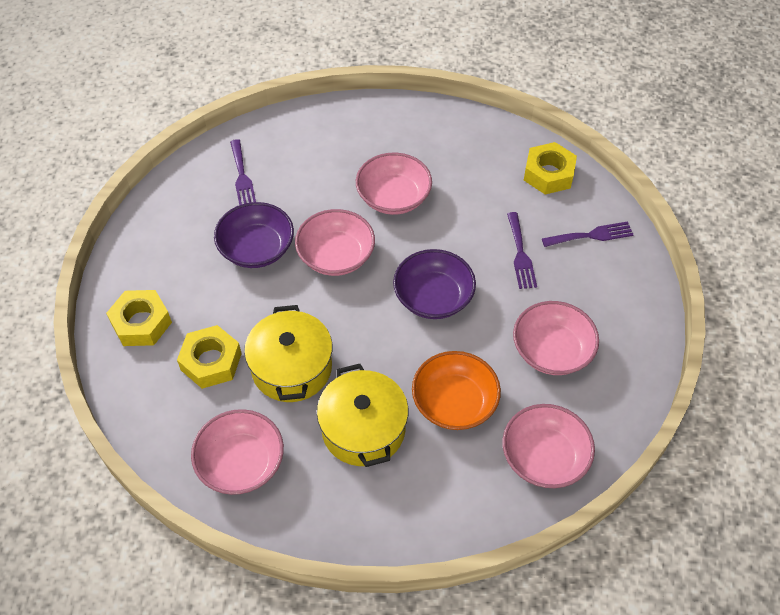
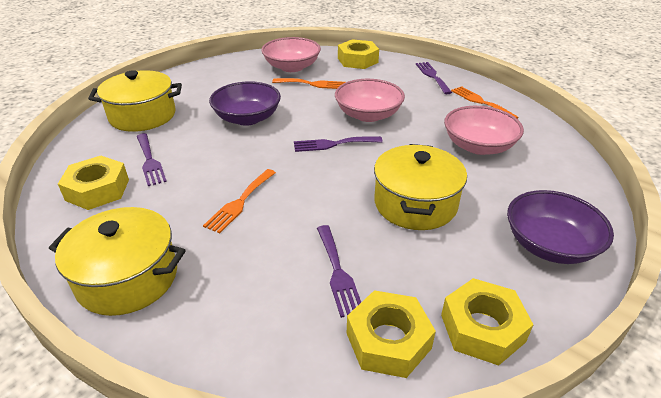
orange bowl: 1 -> 0
orange fork: 0 -> 3
pink bowl: 5 -> 3
purple fork: 3 -> 4
yellow nut: 3 -> 4
yellow pot: 2 -> 3

